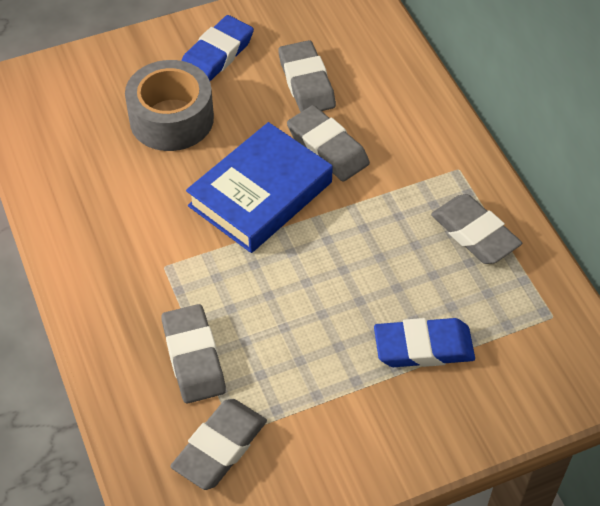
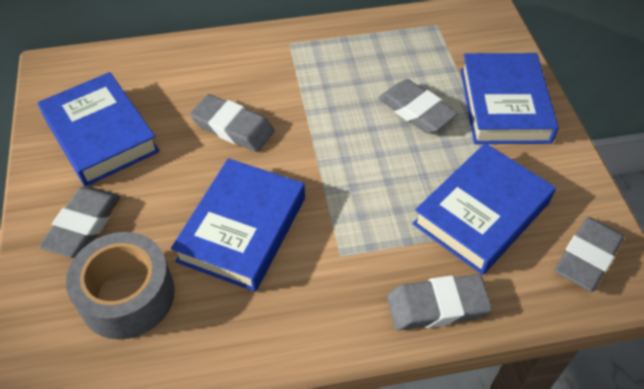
blue book: 1 -> 4
blue eraser: 2 -> 0

